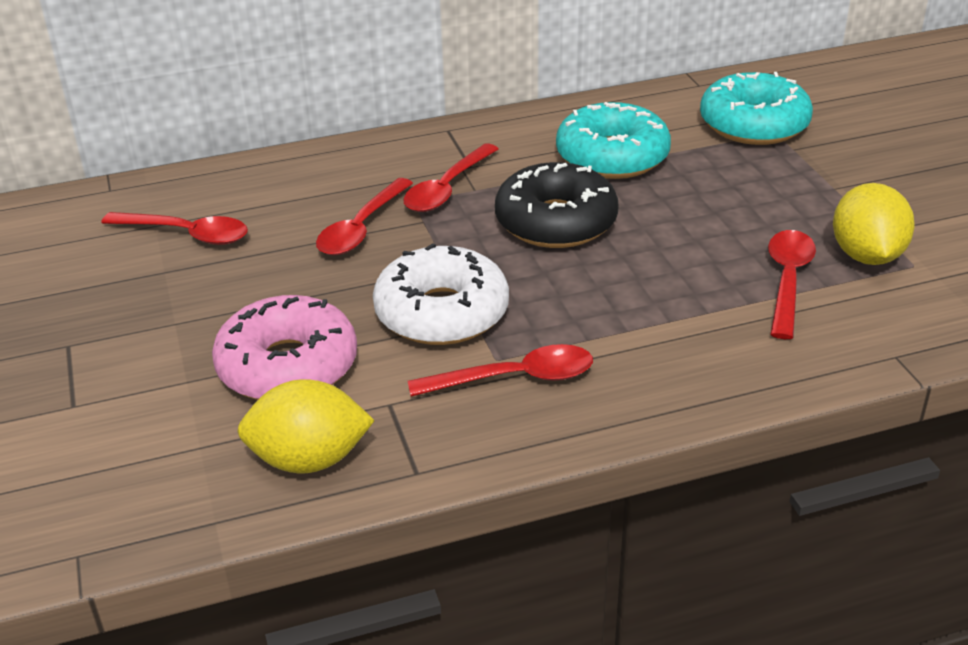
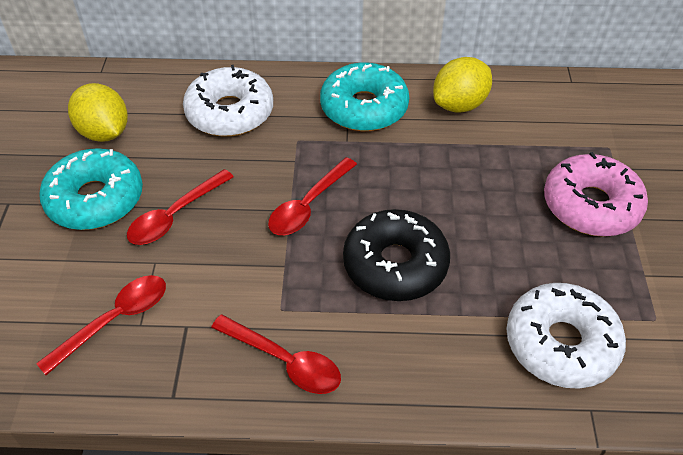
red spoon: 5 -> 4
white donut: 1 -> 2

